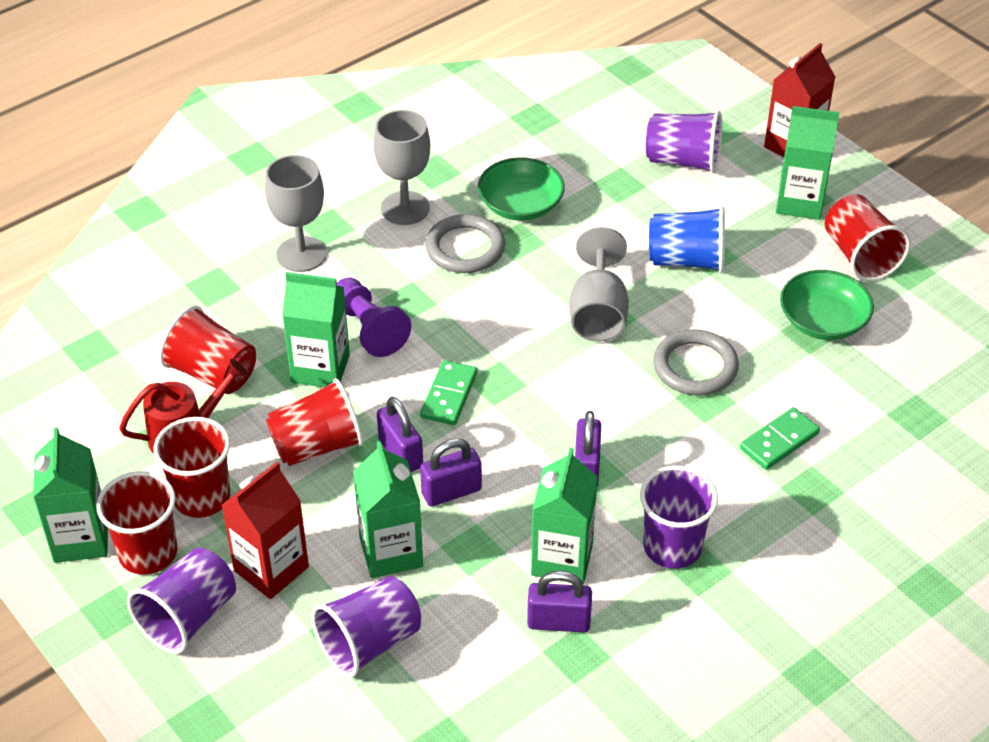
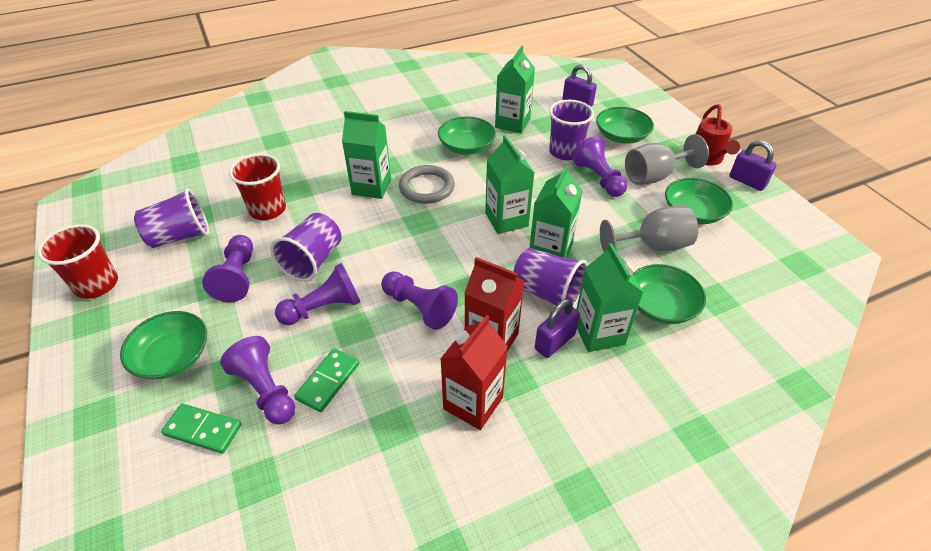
blue cup: 1 -> 0
green bowl: 2 -> 5
grey goblet: 3 -> 2
grey ring: 2 -> 1
purple padlock: 4 -> 3
purple pawn: 1 -> 5
red cup: 5 -> 2

